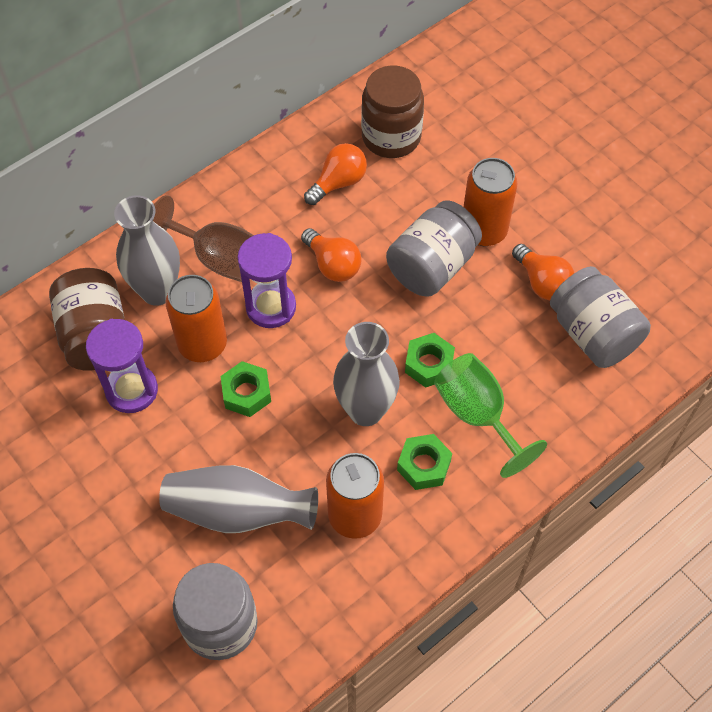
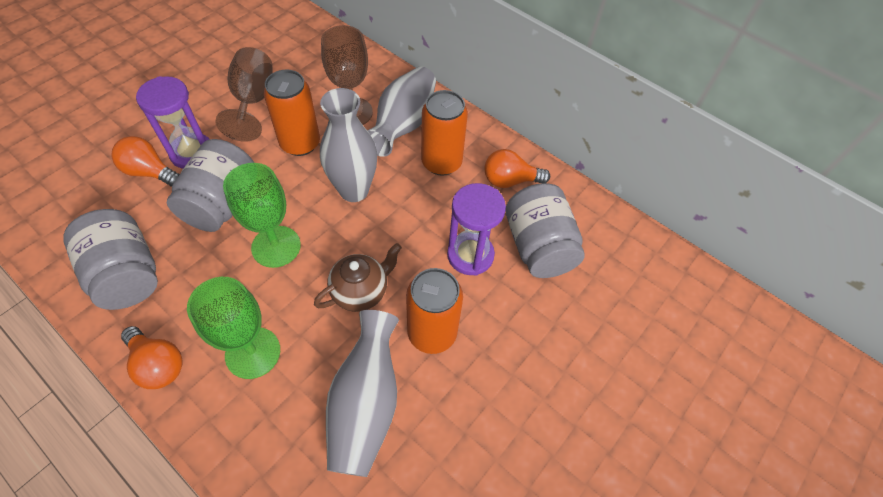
brown goblet: 1 -> 2
brown jar: 2 -> 0
brown teapot: 0 -> 1
green goblet: 1 -> 2
green nut: 3 -> 0

